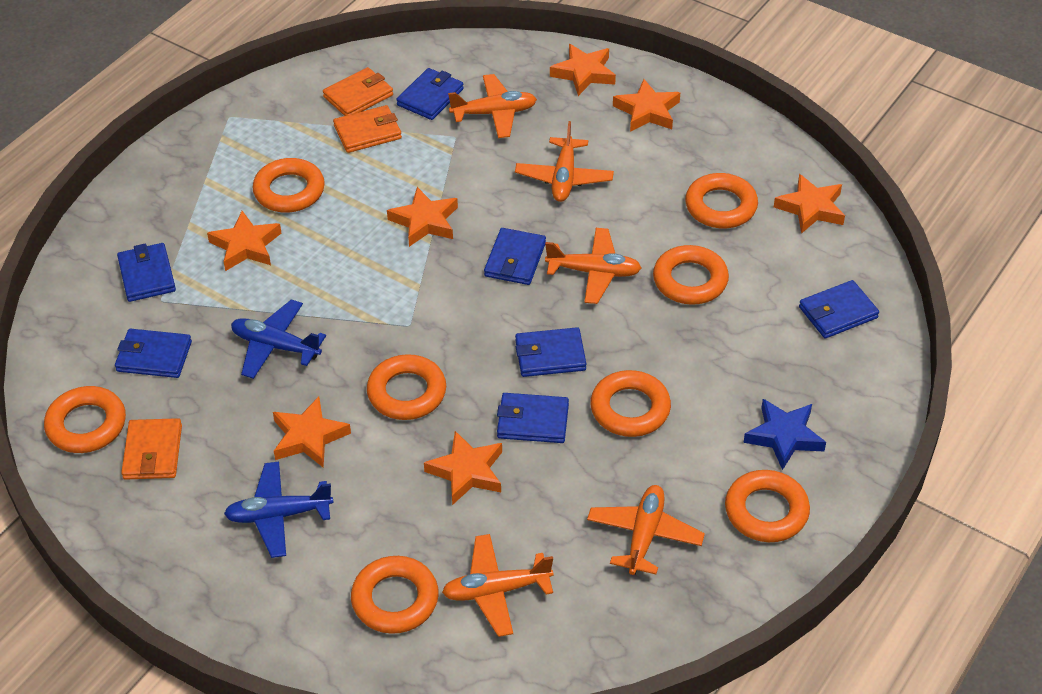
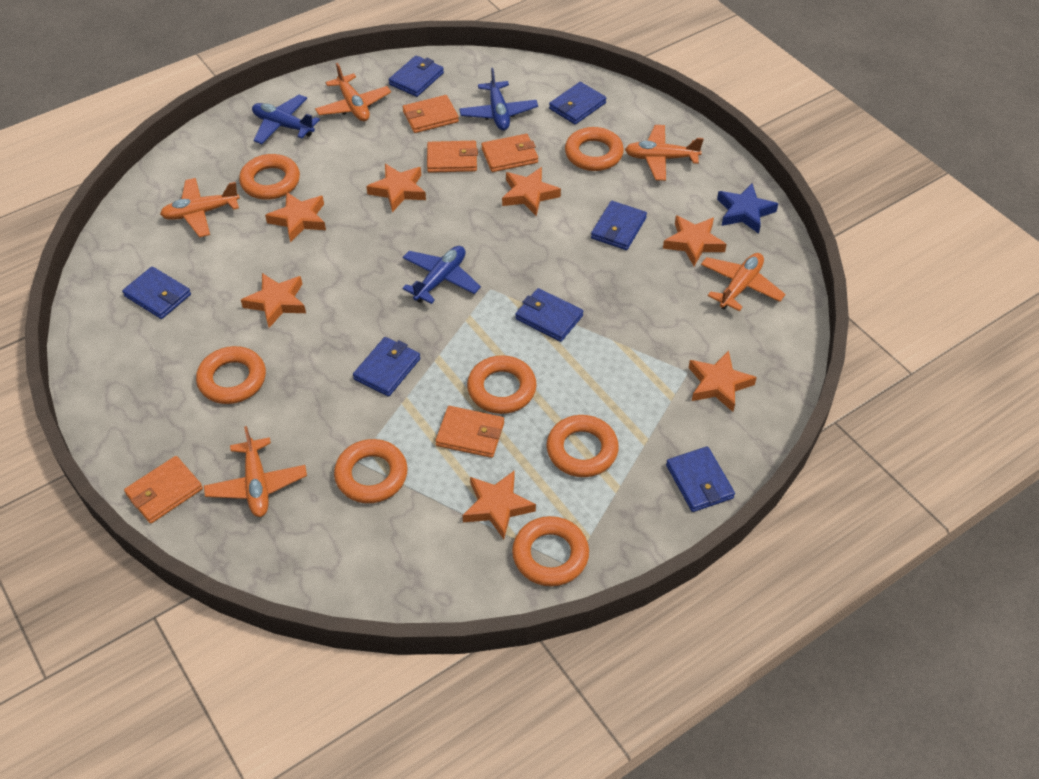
blue plane: 2 -> 3
orange ring: 8 -> 7
orange wallet: 3 -> 5

